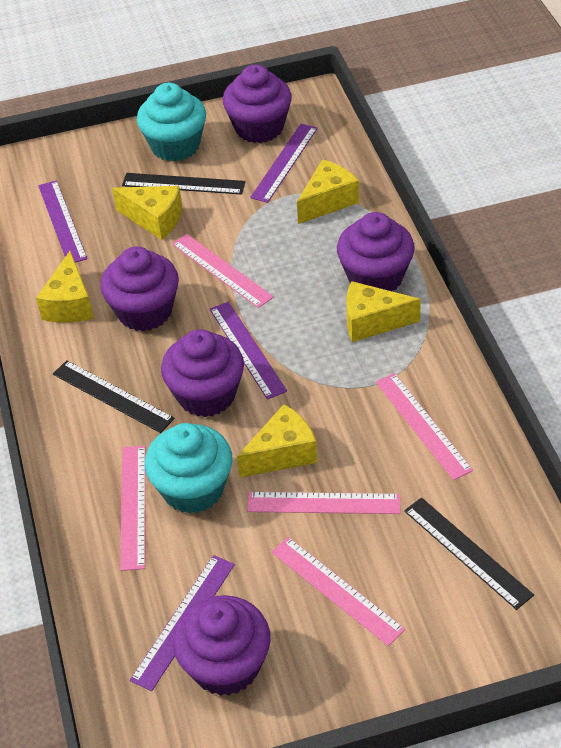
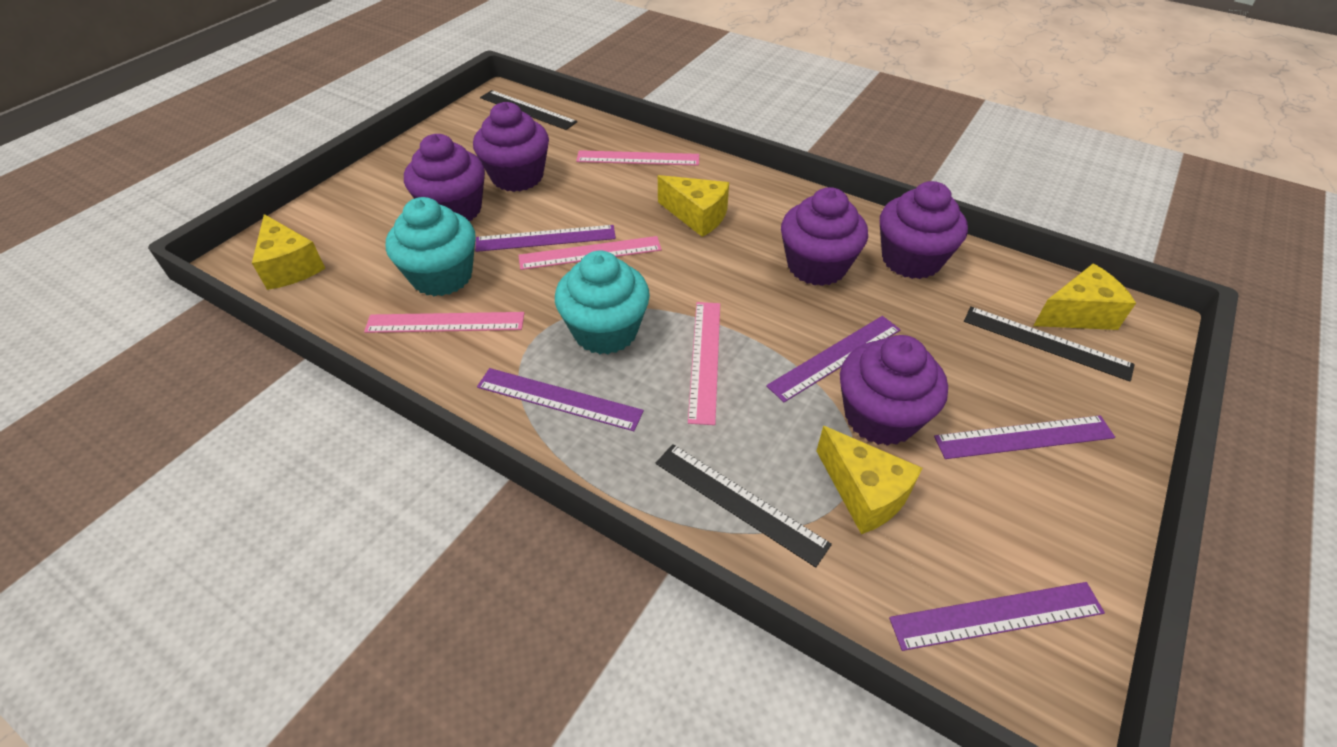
pink ruler: 5 -> 4
purple ruler: 4 -> 5
yellow cheese: 5 -> 4

